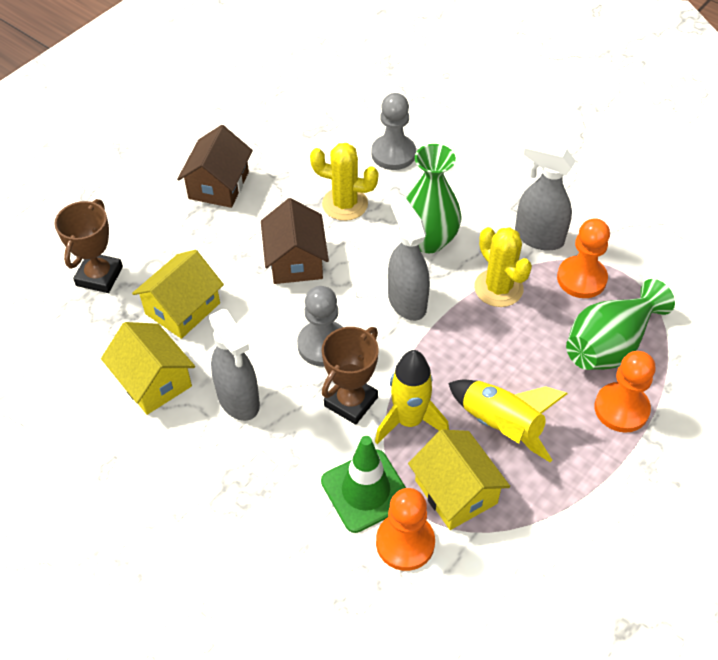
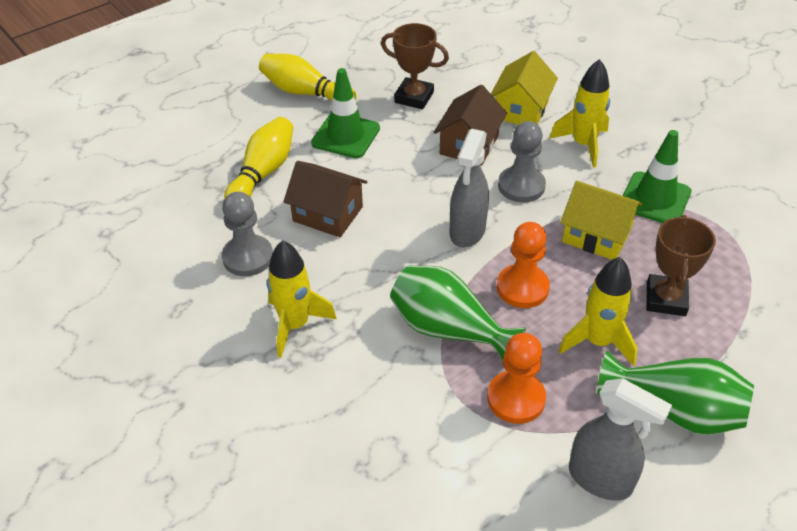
green traffic cone: 1 -> 2
grey spray bottle: 3 -> 2
orange pawn: 3 -> 2
yellow bowling pin: 0 -> 2
yellow cactus: 2 -> 0
yellow house: 3 -> 2
yellow rocket: 2 -> 3

